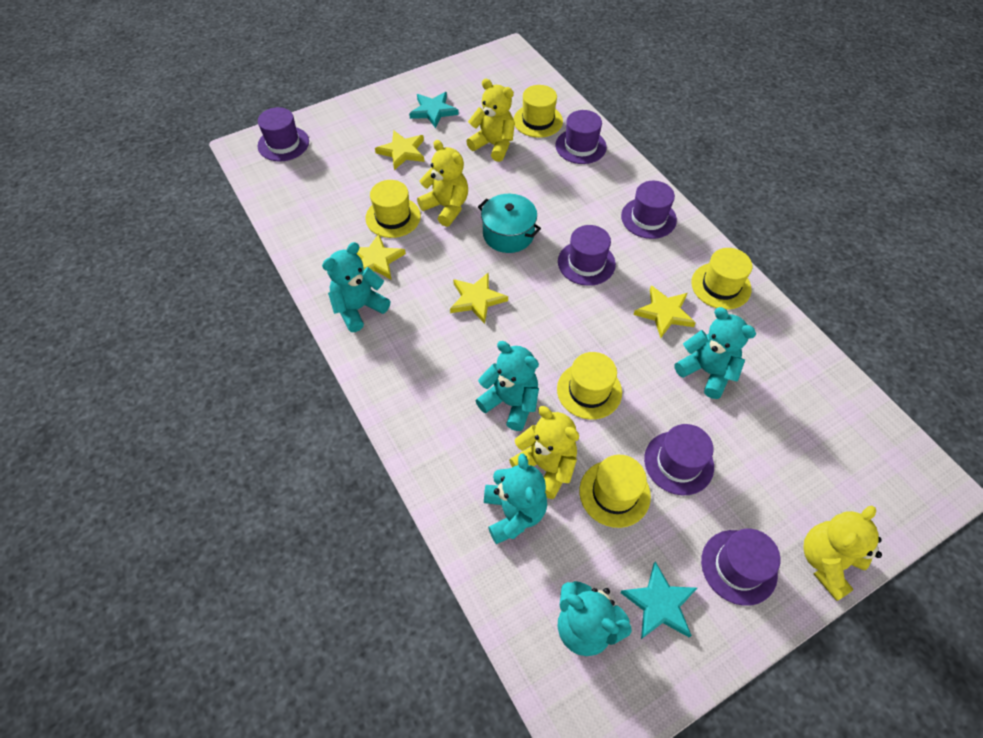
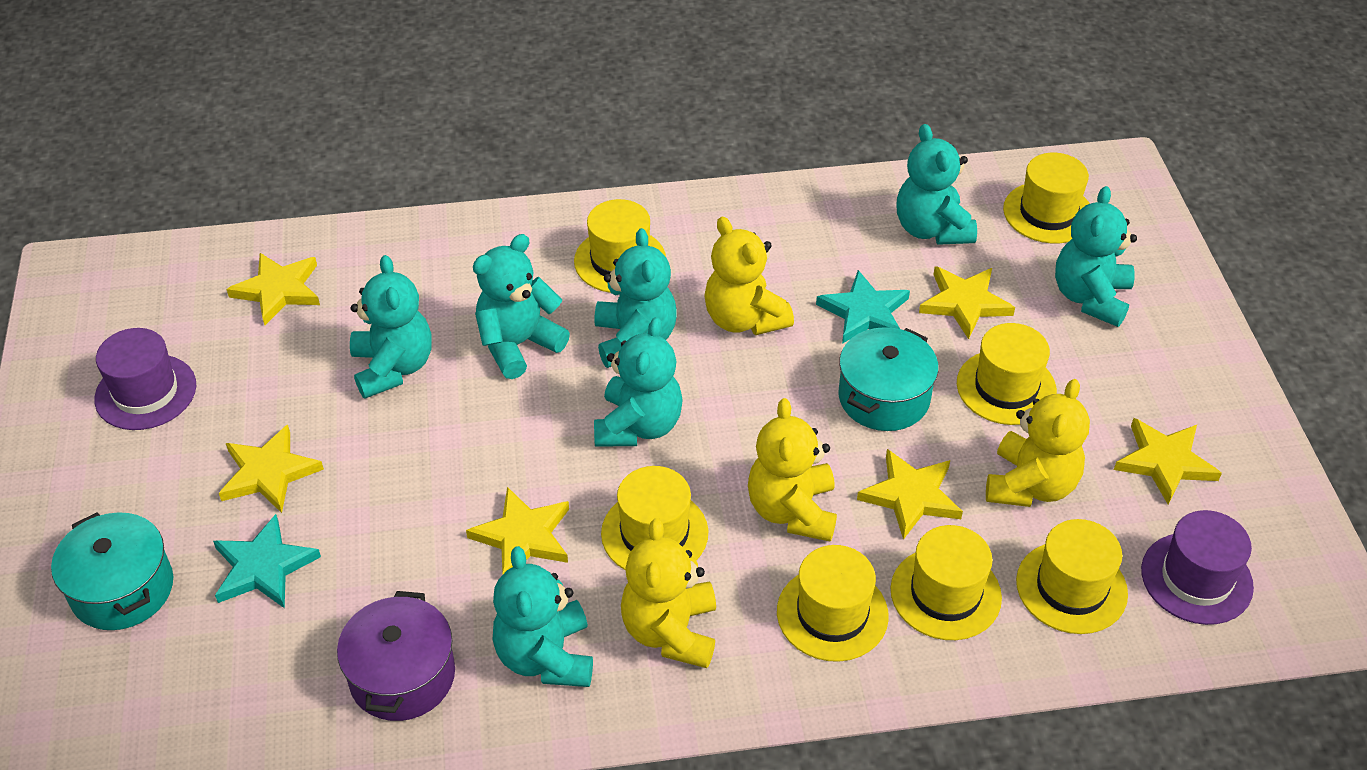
purple hat: 6 -> 2
purple pot: 0 -> 1
turquoise pot: 1 -> 2
turquoise teddy bear: 5 -> 7
yellow hat: 5 -> 7
yellow star: 4 -> 6

